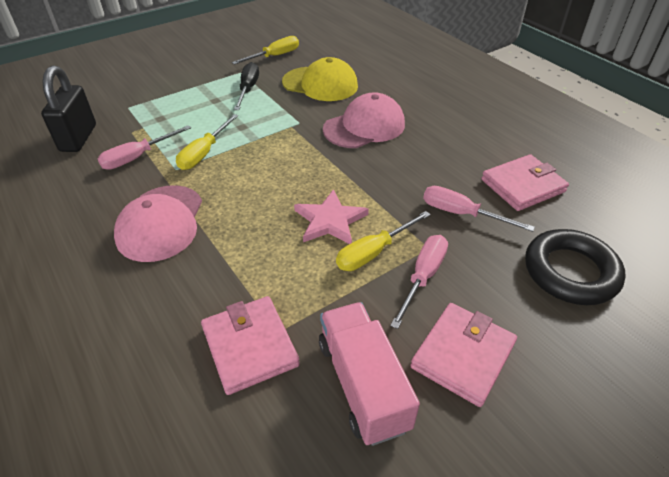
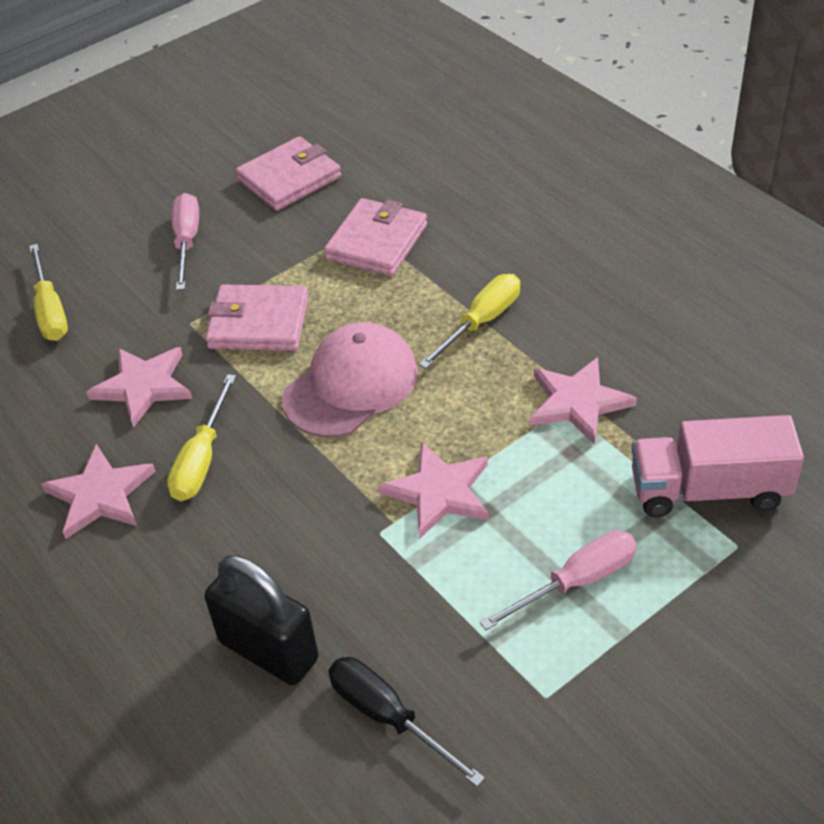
black ring: 1 -> 0
pink cap: 2 -> 1
pink screwdriver: 3 -> 2
pink star: 1 -> 4
yellow cap: 1 -> 0

